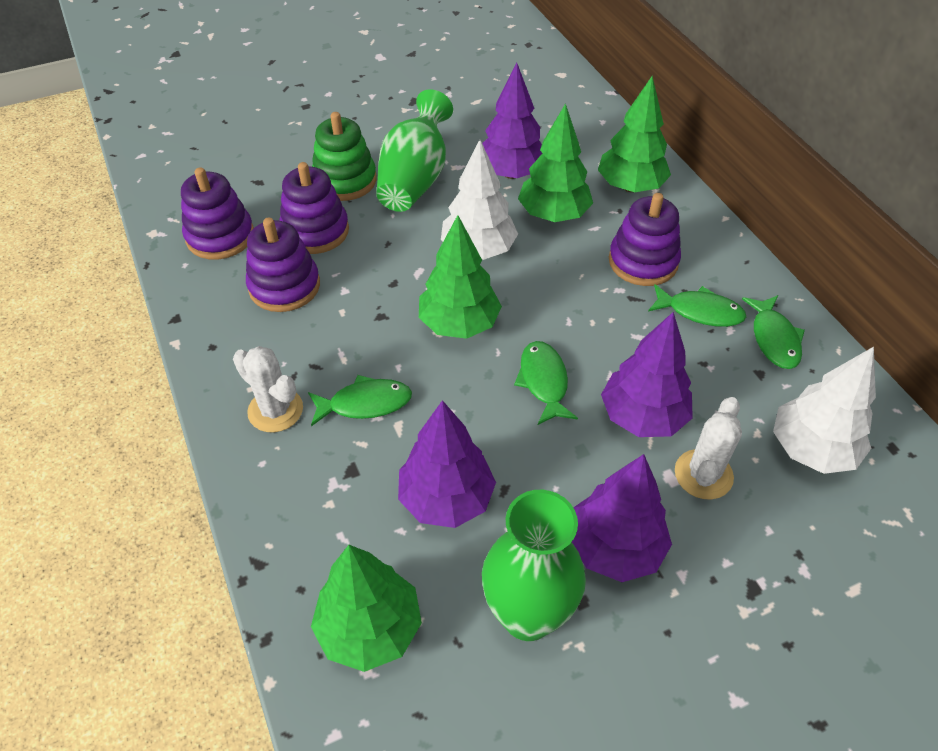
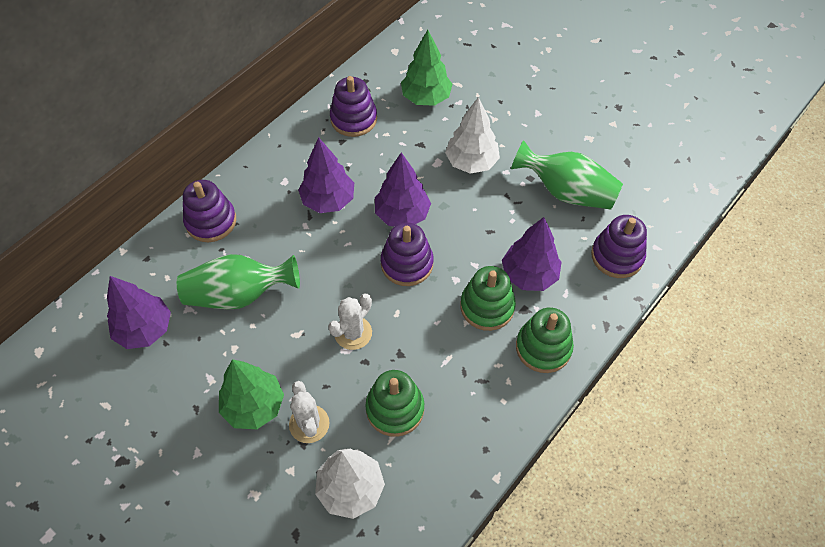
green fish: 4 -> 0
green stacking toy: 1 -> 3
green tree: 4 -> 2

